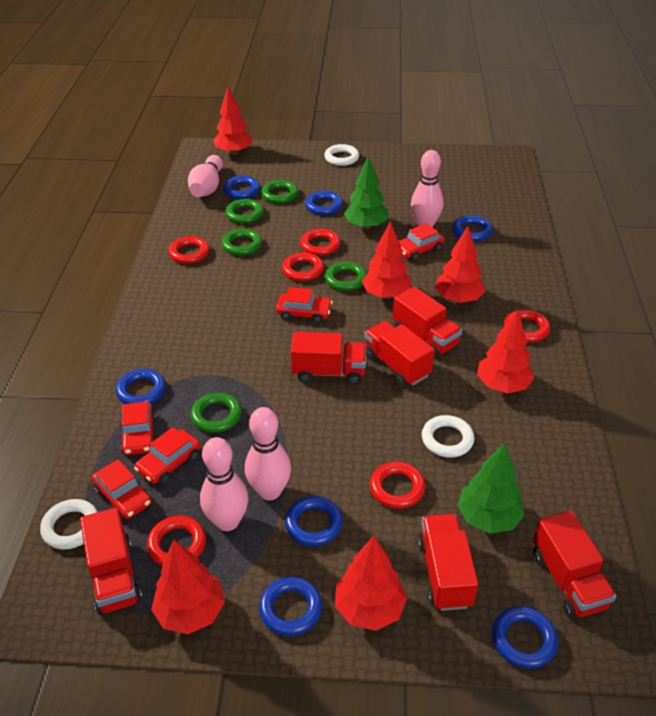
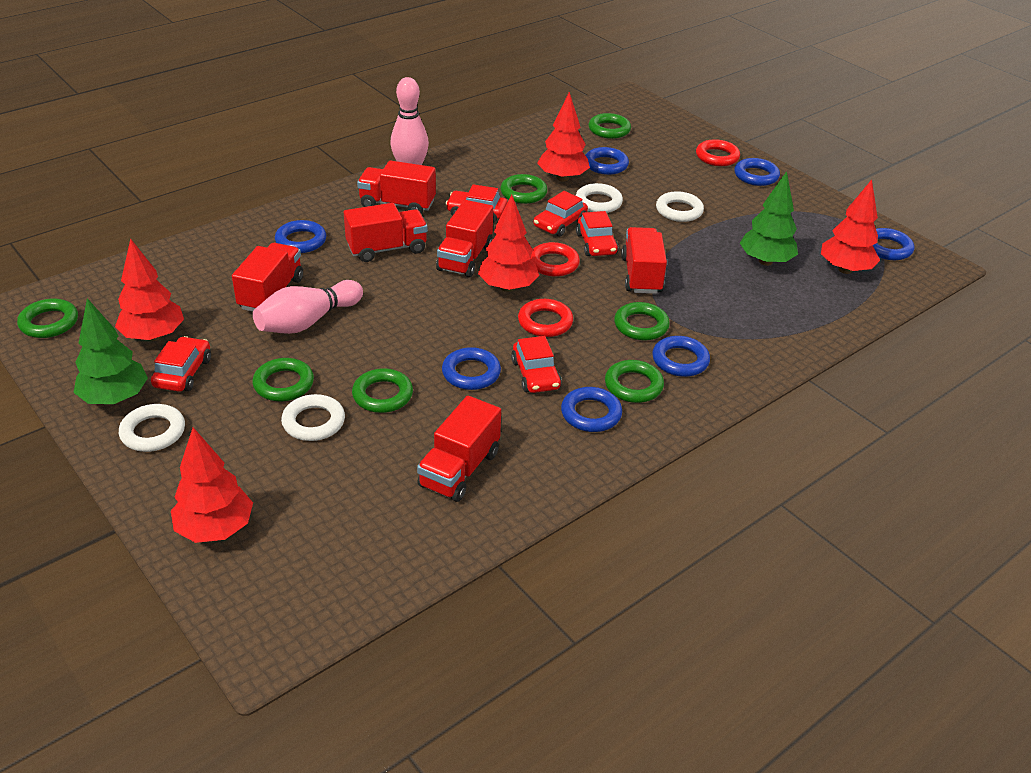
green ring: 5 -> 7
pink bowling pin: 4 -> 2
red ring: 6 -> 3
red tree: 6 -> 5
white ring: 3 -> 4

